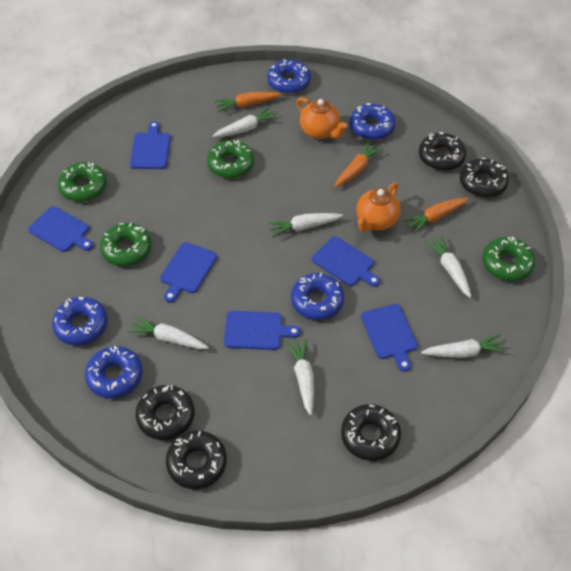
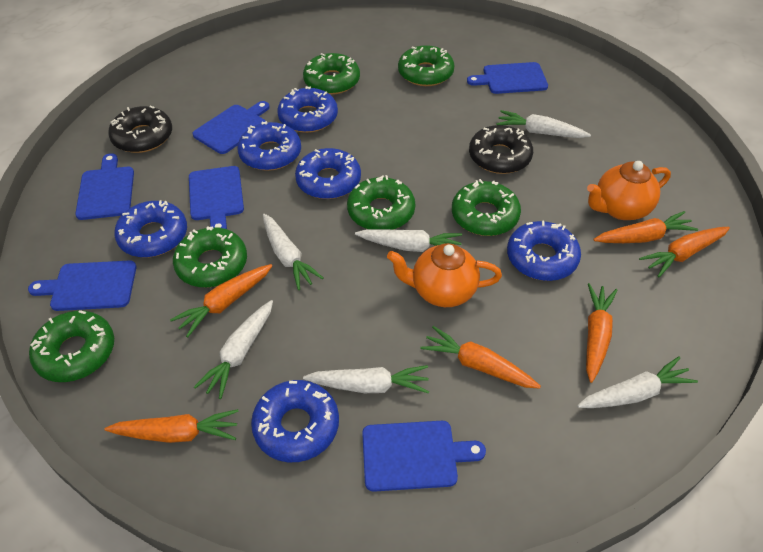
black donut: 5 -> 2
blue donut: 5 -> 6
green donut: 4 -> 6
orange carrot: 3 -> 6

